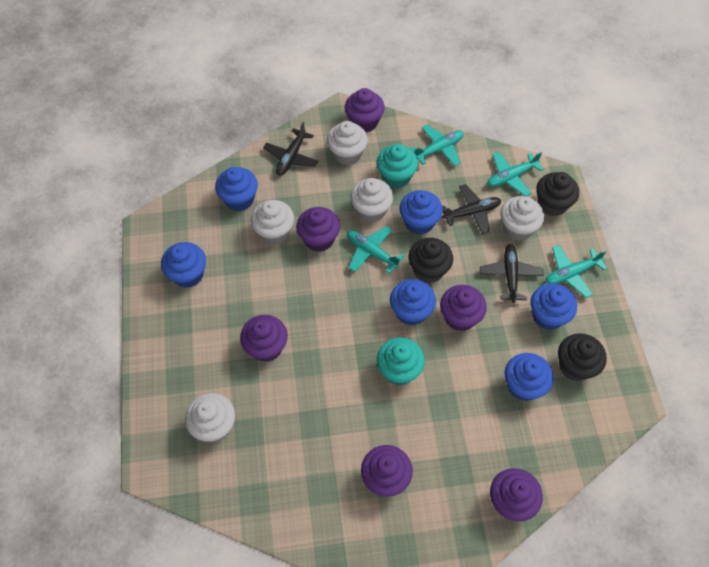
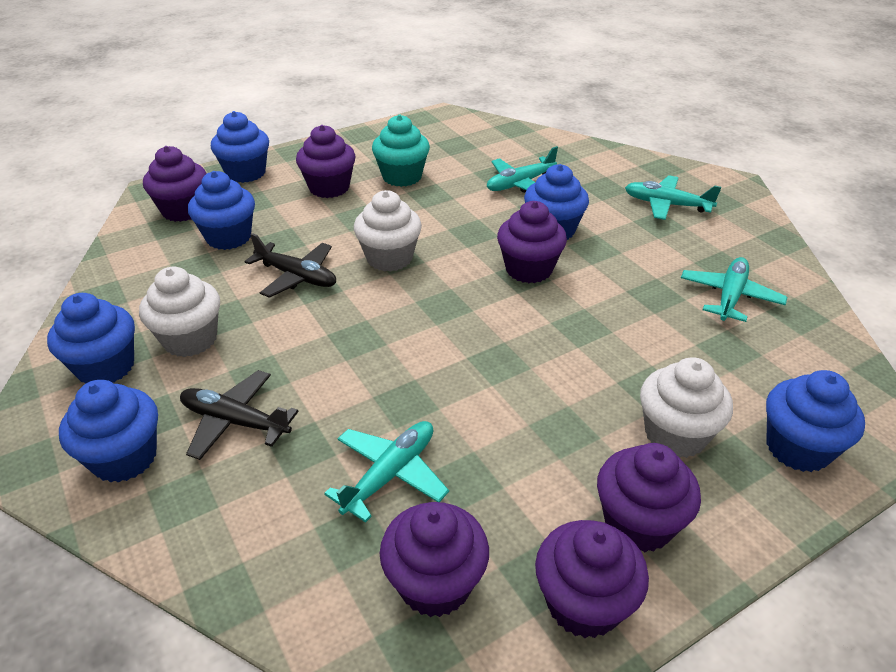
black cupcake: 3 -> 0
black plane: 3 -> 2
turquoise cupcake: 2 -> 1
white cupcake: 5 -> 3

